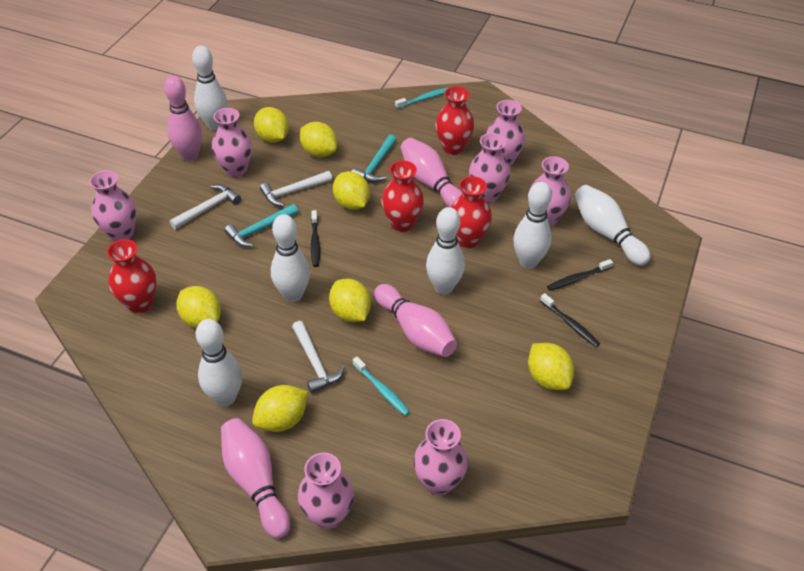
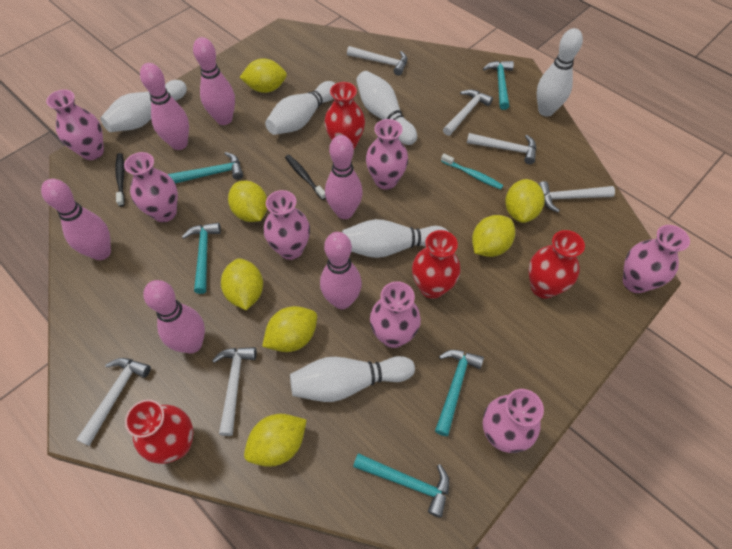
black toothbrush: 3 -> 2
pink bowling pin: 4 -> 6
turquoise hammer: 2 -> 5
turquoise toothbrush: 2 -> 1
white hammer: 3 -> 6

